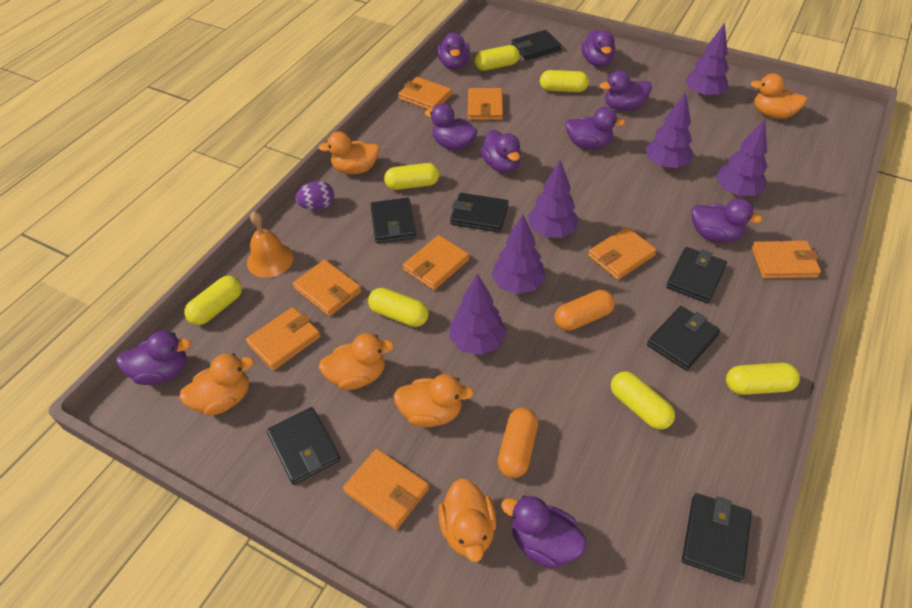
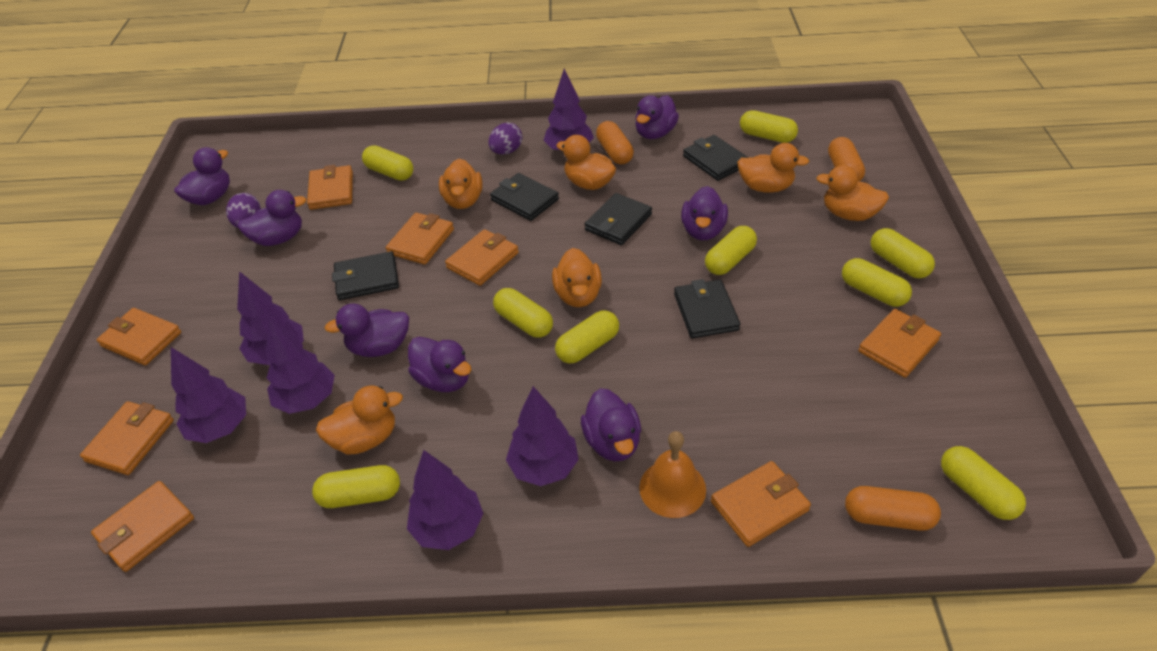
black wallet: 7 -> 5
orange capsule: 2 -> 3
purple duck: 9 -> 7
purple egg: 1 -> 2
yellow capsule: 7 -> 9

